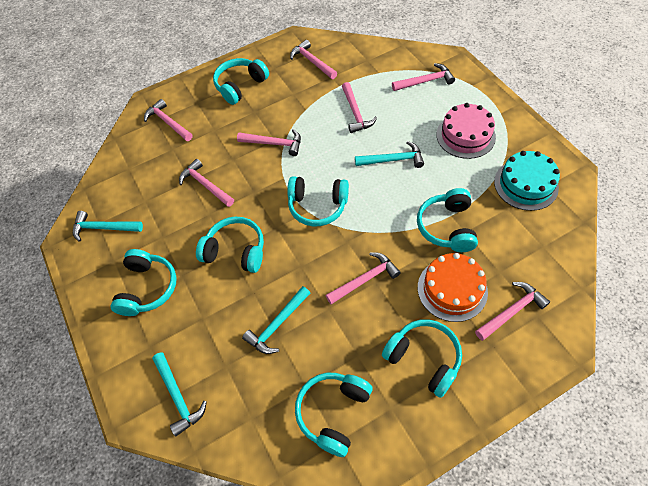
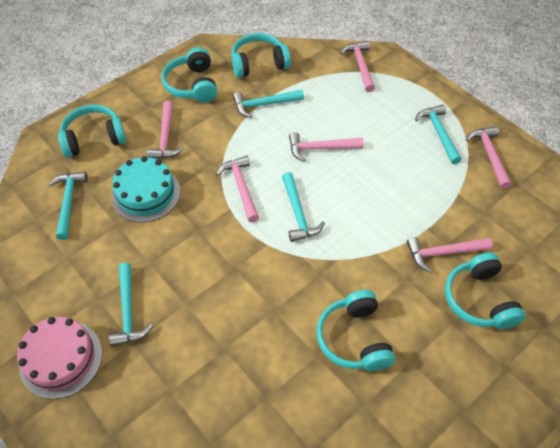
orange cake: 1 -> 0
pink hammer: 8 -> 6
turquoise hammer: 4 -> 5
turquoise headphones: 7 -> 5

